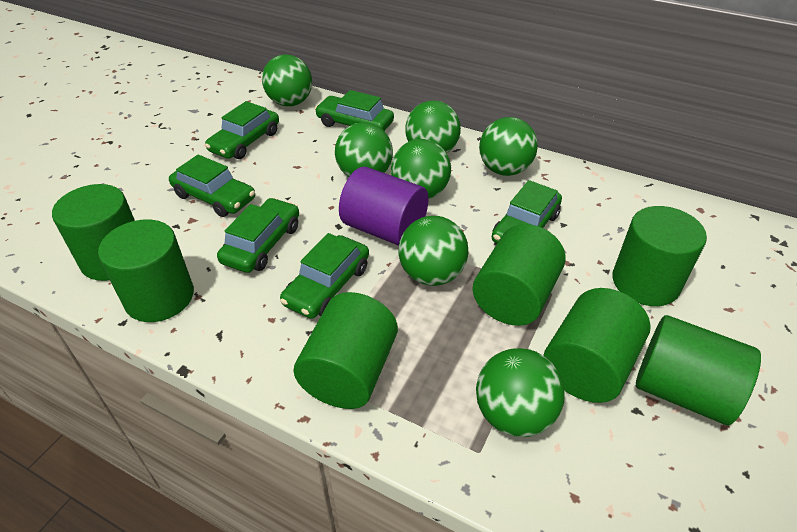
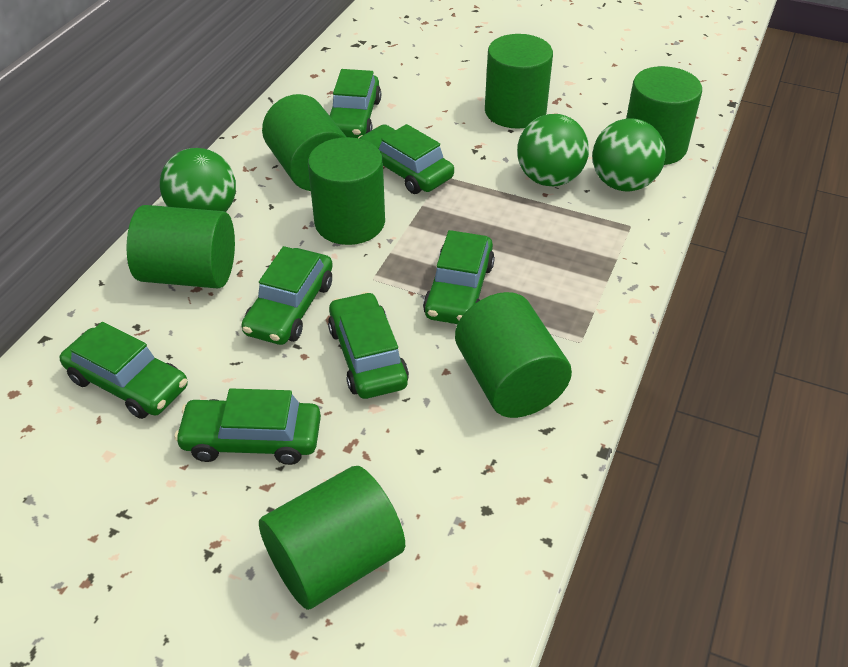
green ball: 7 -> 3
green car: 6 -> 7
purple cylinder: 1 -> 0

